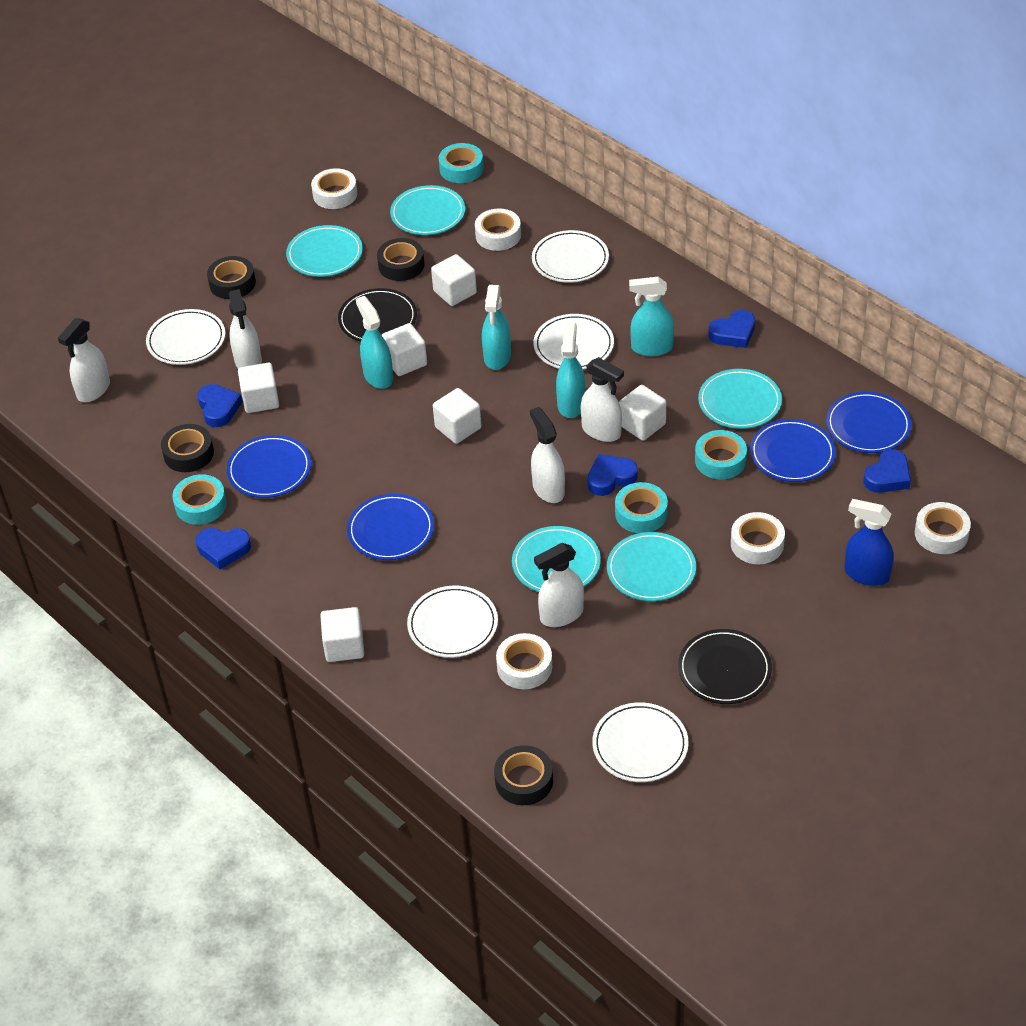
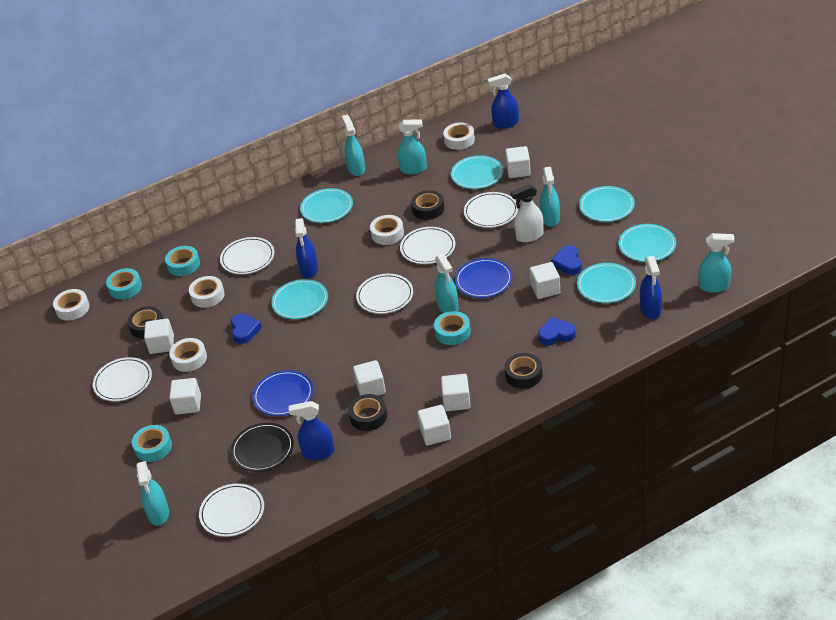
black plate: 2 -> 1
blue heart: 5 -> 3
blue plate: 4 -> 2
blue spray bottle: 1 -> 4
turquoise plate: 5 -> 6
turquoise spray bottle: 4 -> 6
white cube: 6 -> 7
white plate: 5 -> 6
white spray bottle: 5 -> 1

